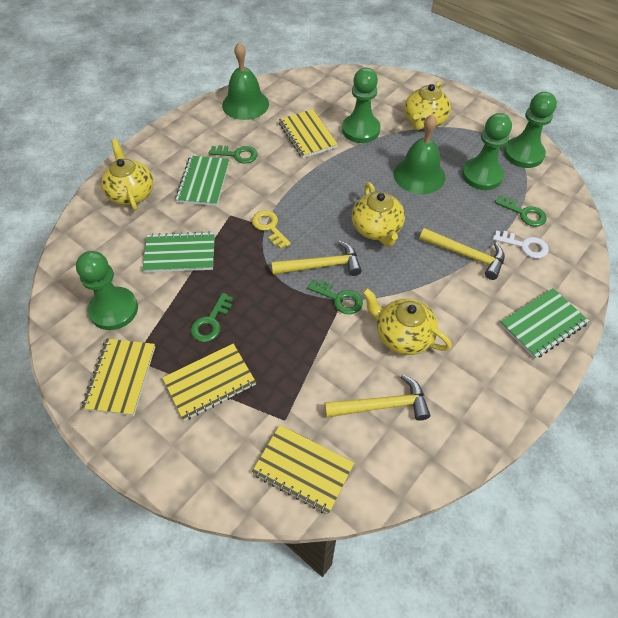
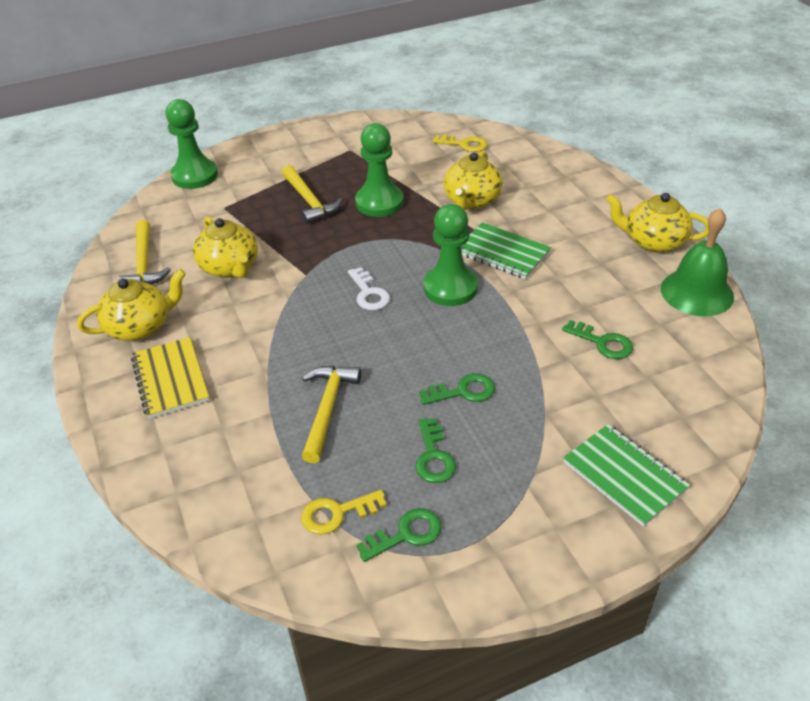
green bell: 2 -> 1
green notebook: 3 -> 2
green pawn: 4 -> 3
yellow key: 1 -> 2
yellow notebook: 4 -> 1

